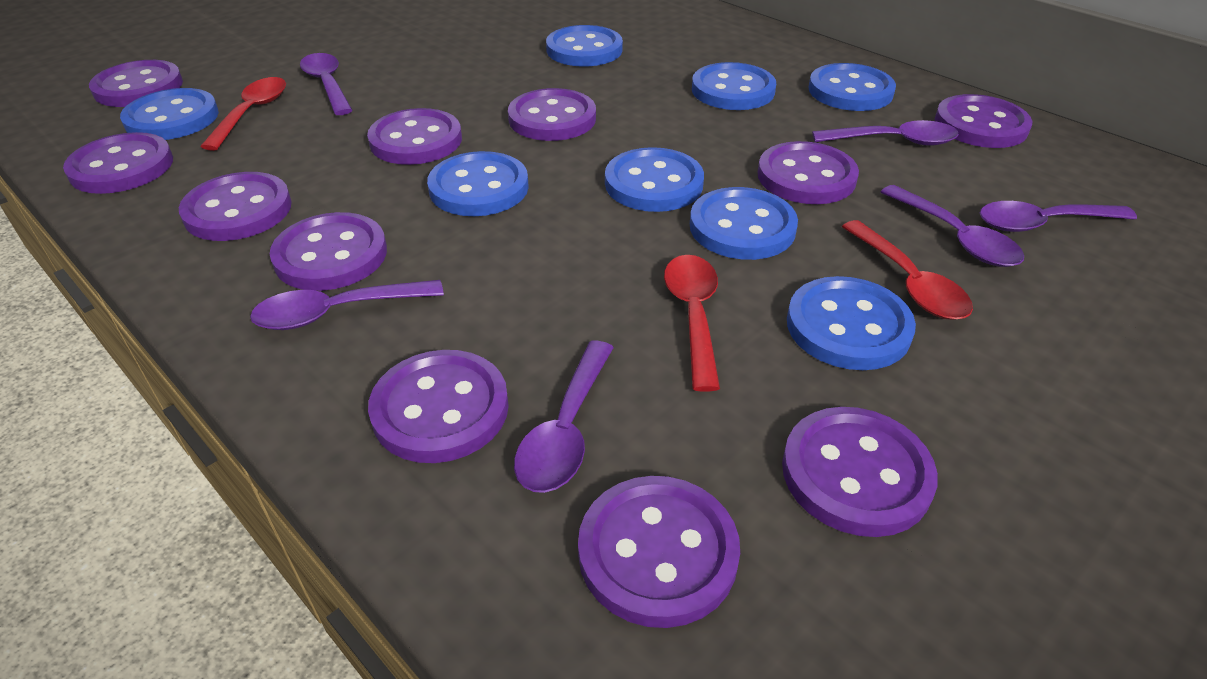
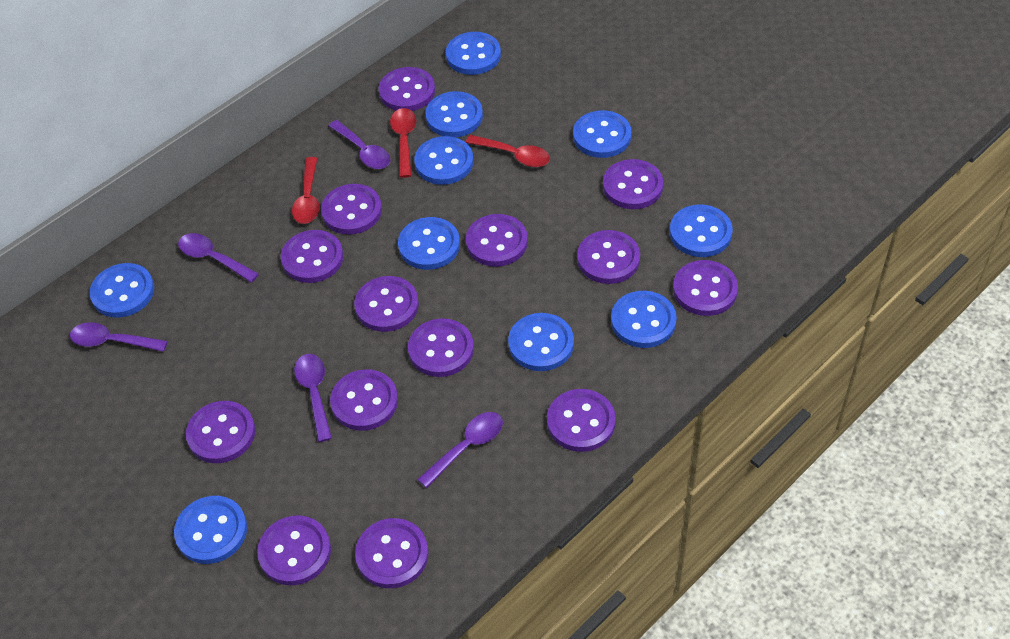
blue button: 8 -> 10
purple button: 11 -> 14
purple spoon: 6 -> 5

